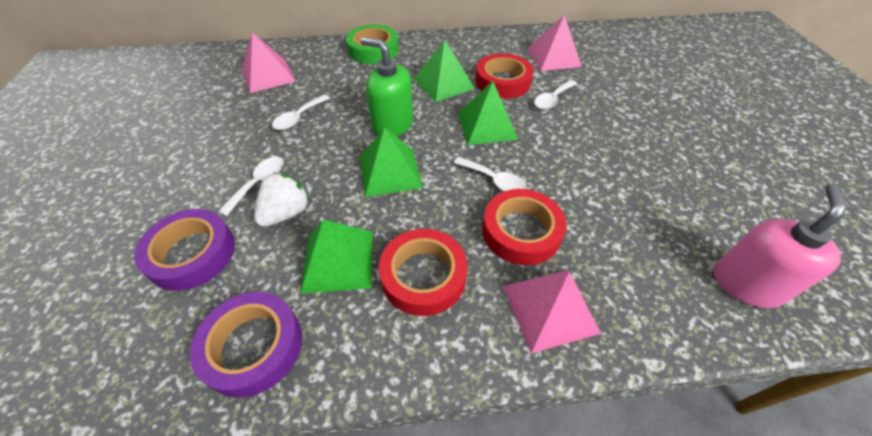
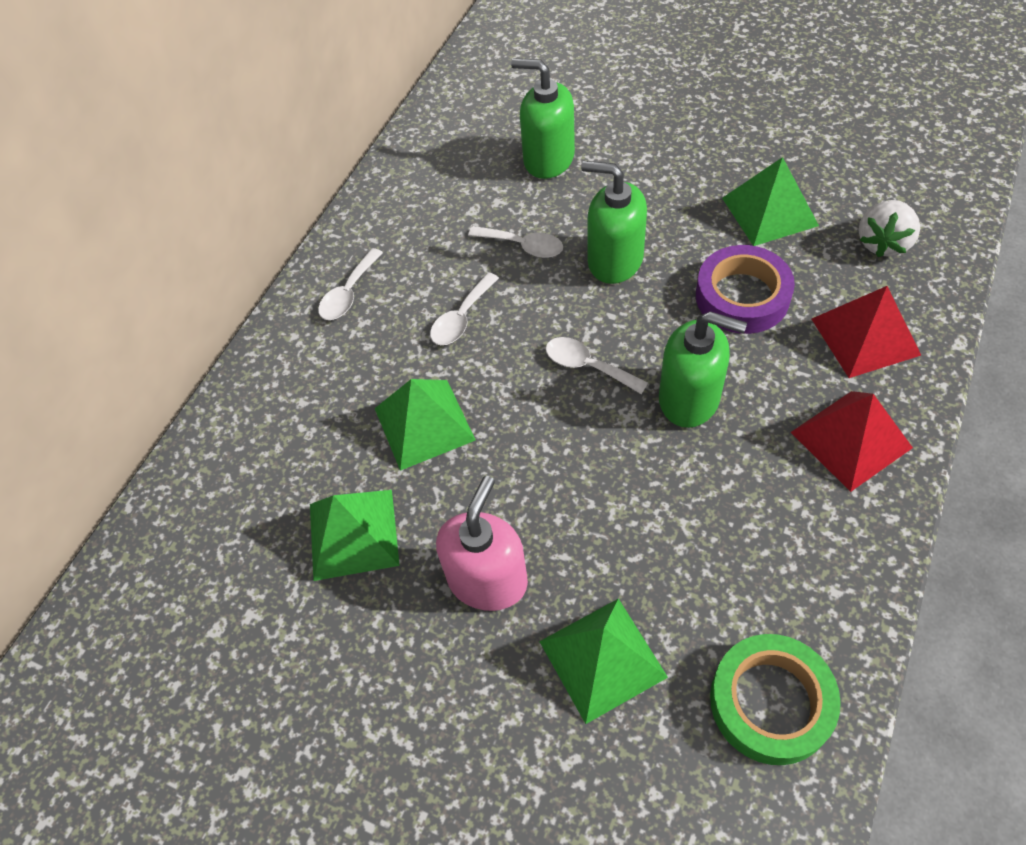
green soap dispenser: 1 -> 3
pink pyramid: 3 -> 0
purple tape: 2 -> 1
red pyramid: 0 -> 2
red tape: 3 -> 0

